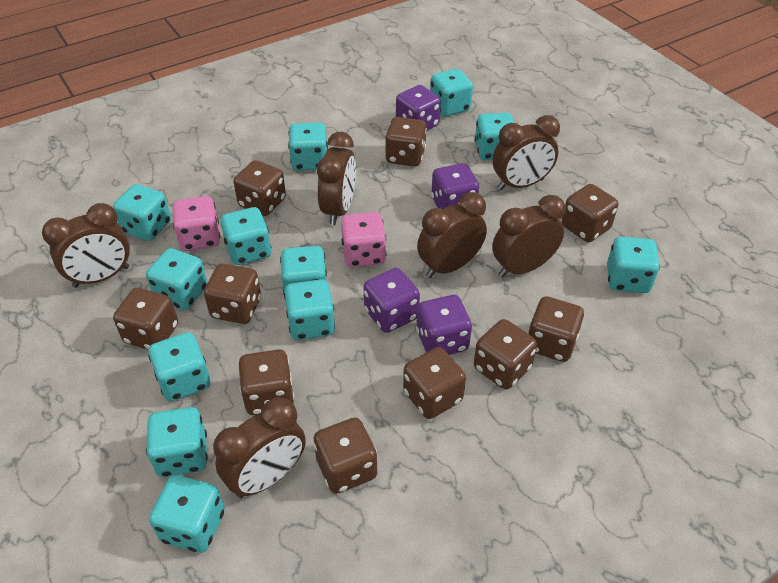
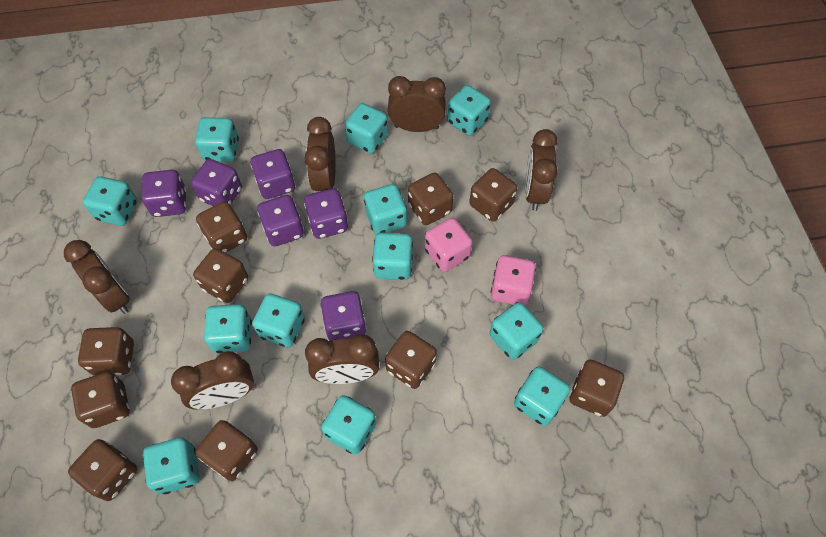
purple dice: 4 -> 6

